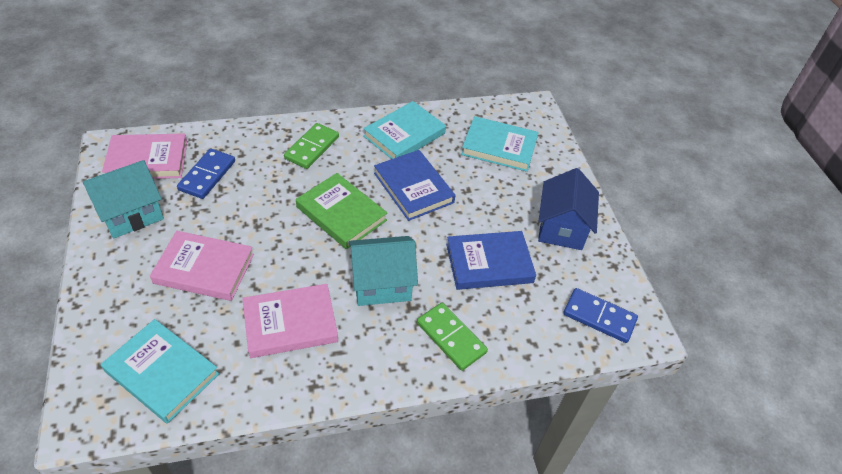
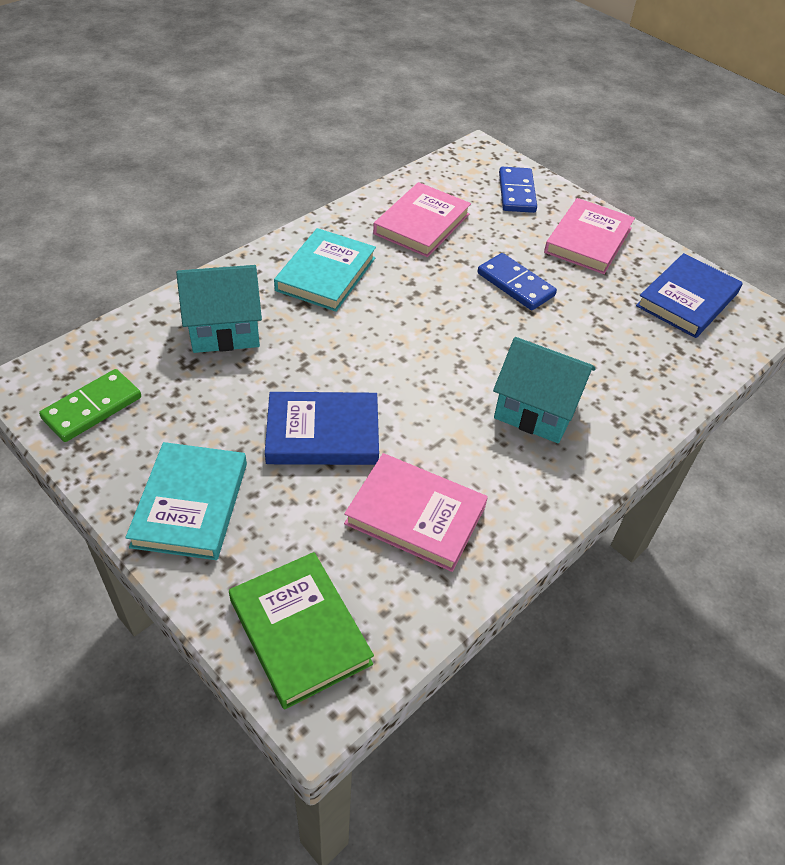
blue house: 1 -> 0
green domino: 2 -> 1
turquoise book: 3 -> 2

